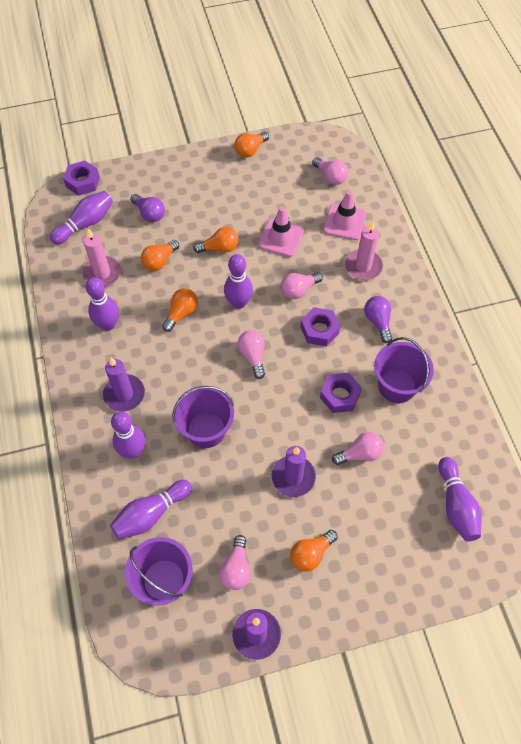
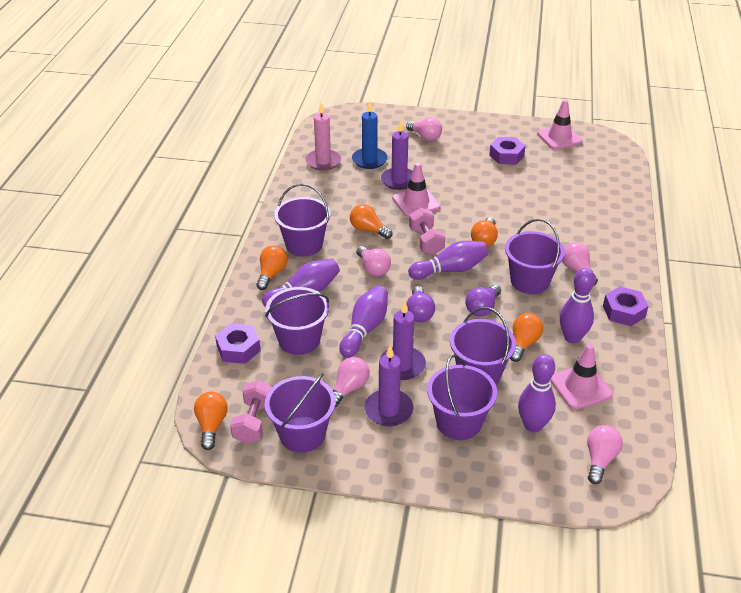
blue candle: 0 -> 1
pink candle: 2 -> 1
pink dumbbell: 0 -> 2
pink traffic cone: 2 -> 3
purple bowling pin: 6 -> 5
purple bucket: 3 -> 6

